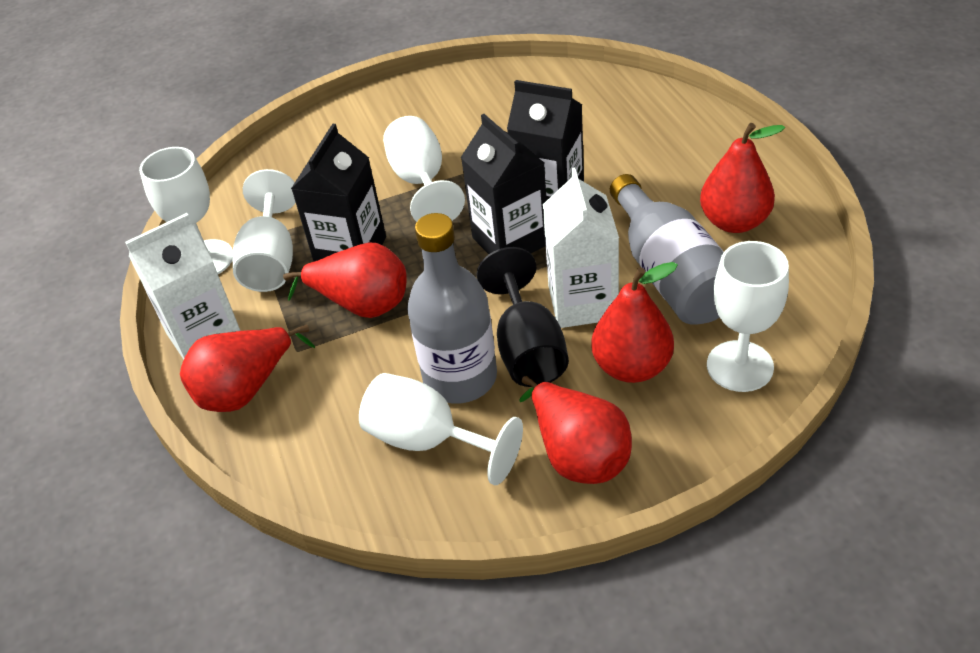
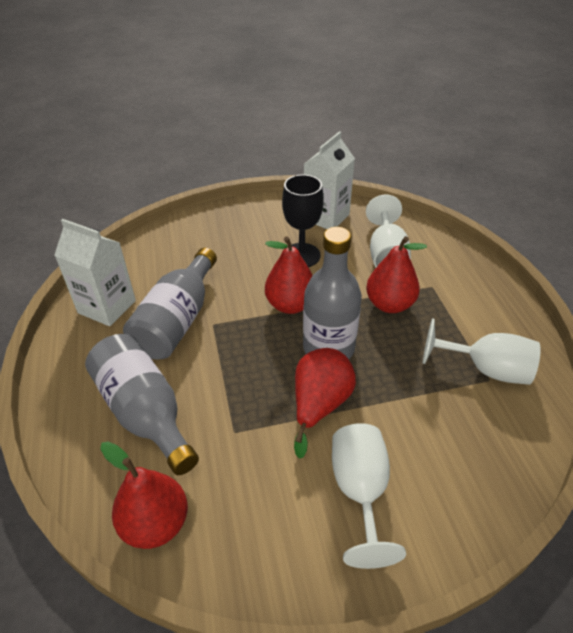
black carton: 3 -> 0
grey bottle: 2 -> 3
red pear: 5 -> 4
white goblet: 5 -> 3

